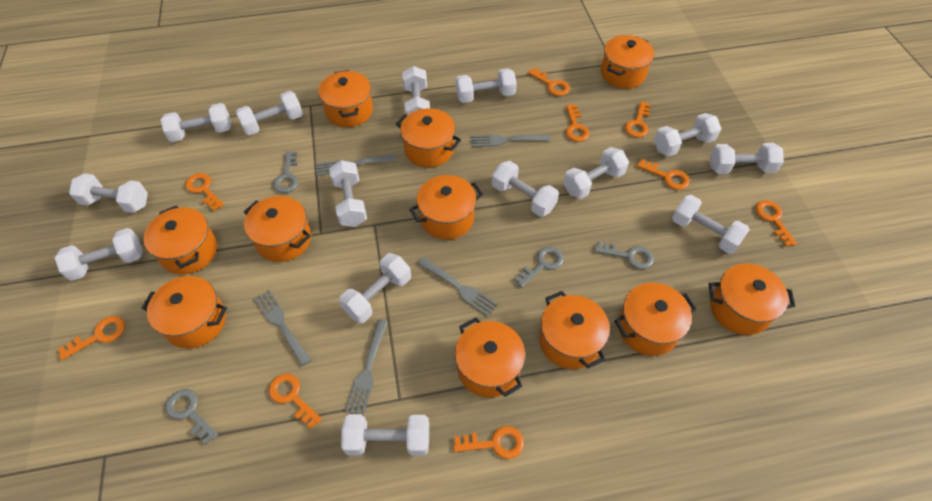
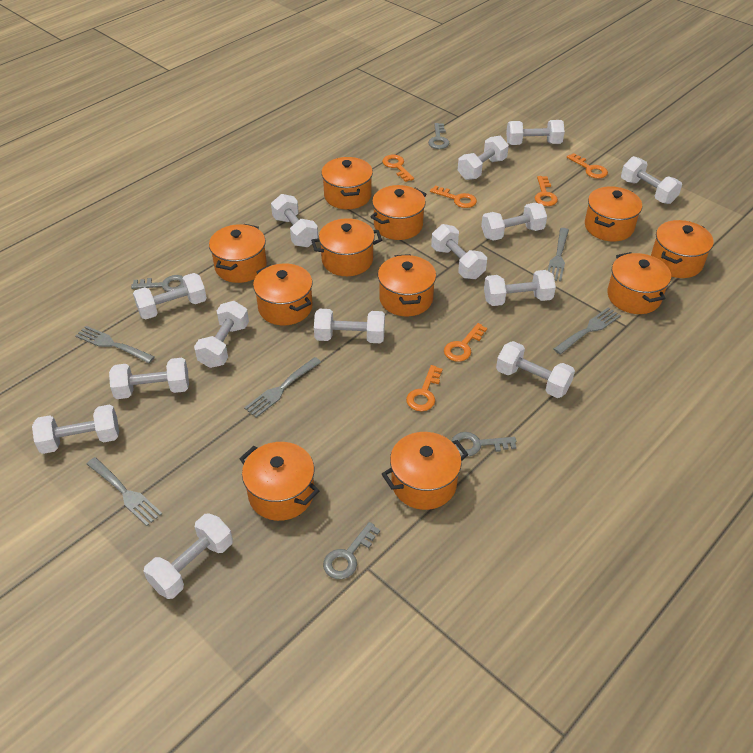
orange key: 9 -> 6

